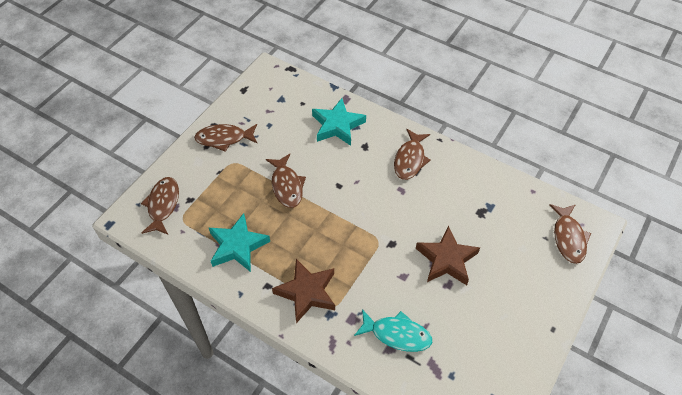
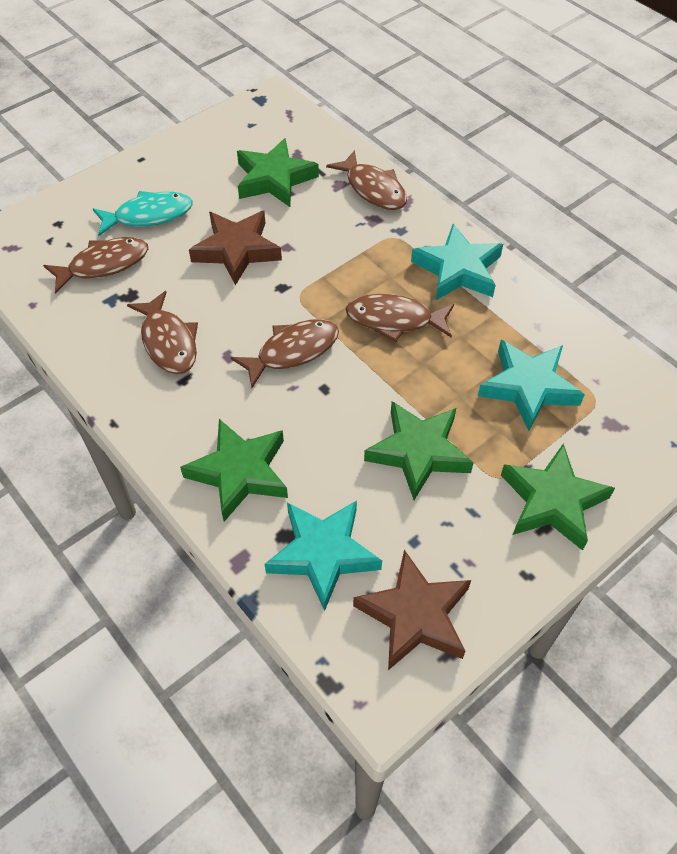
green star: 0 -> 4
turquoise star: 2 -> 3

